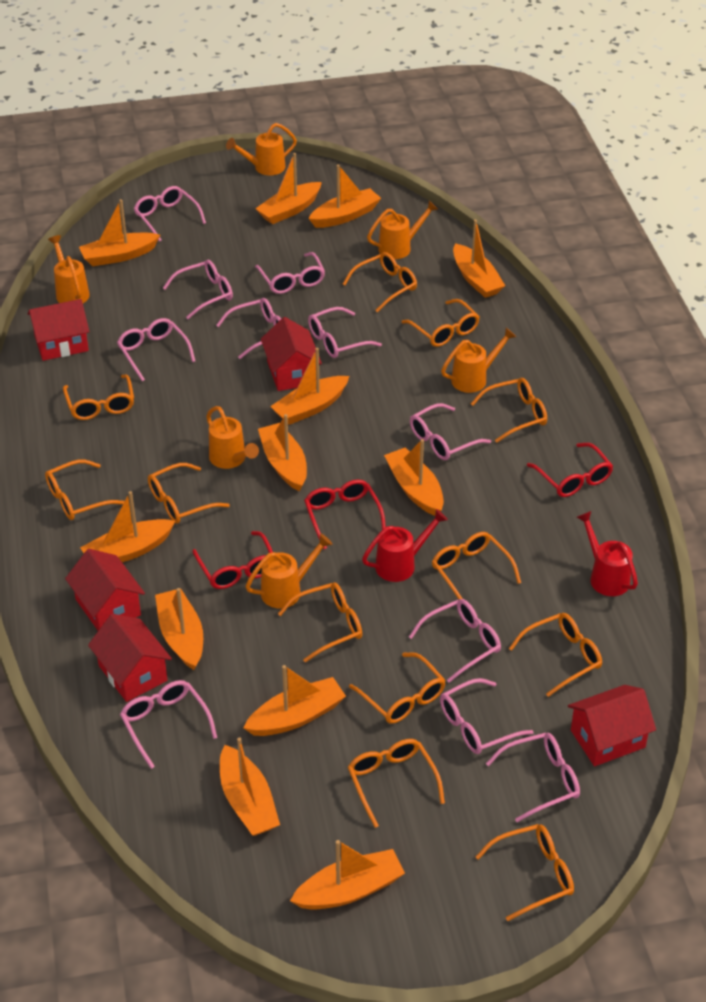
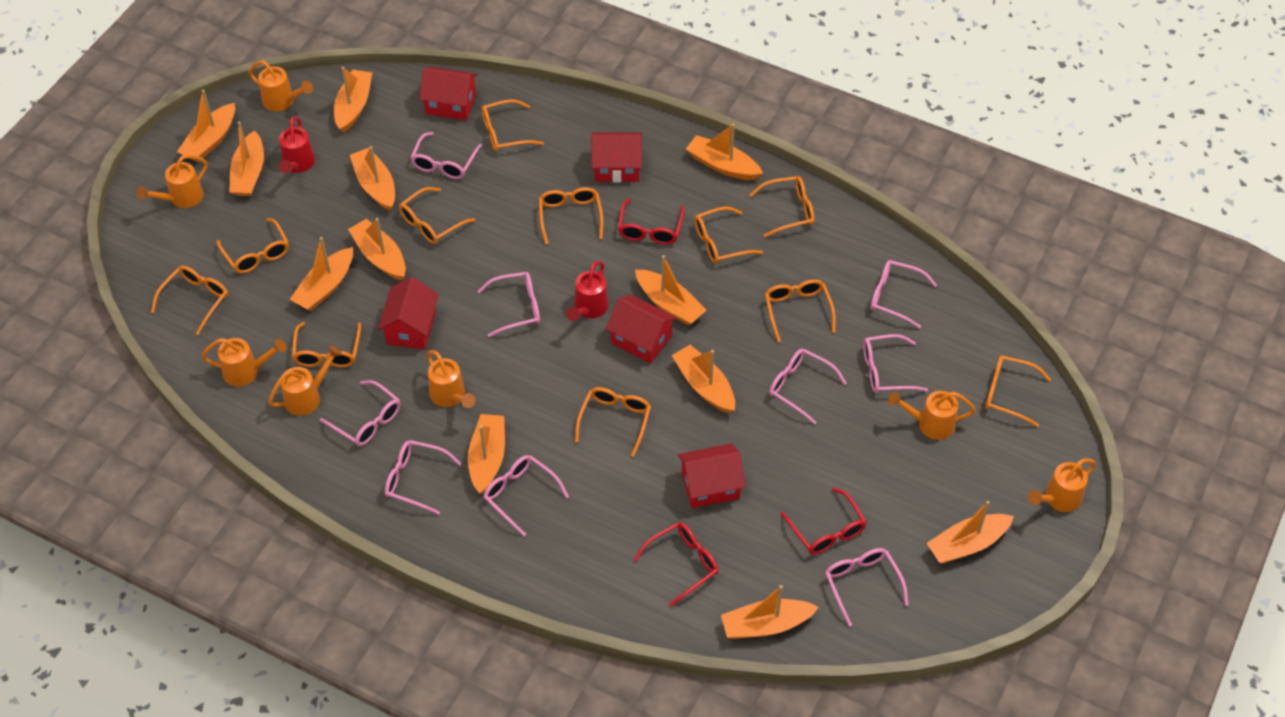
orange glasses: 12 -> 11
orange watering can: 6 -> 7
pink glasses: 11 -> 9

